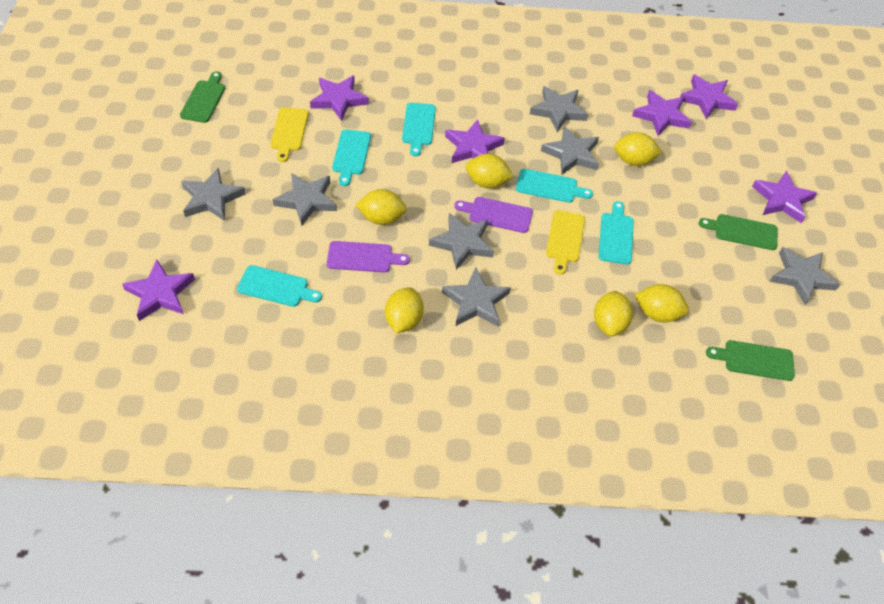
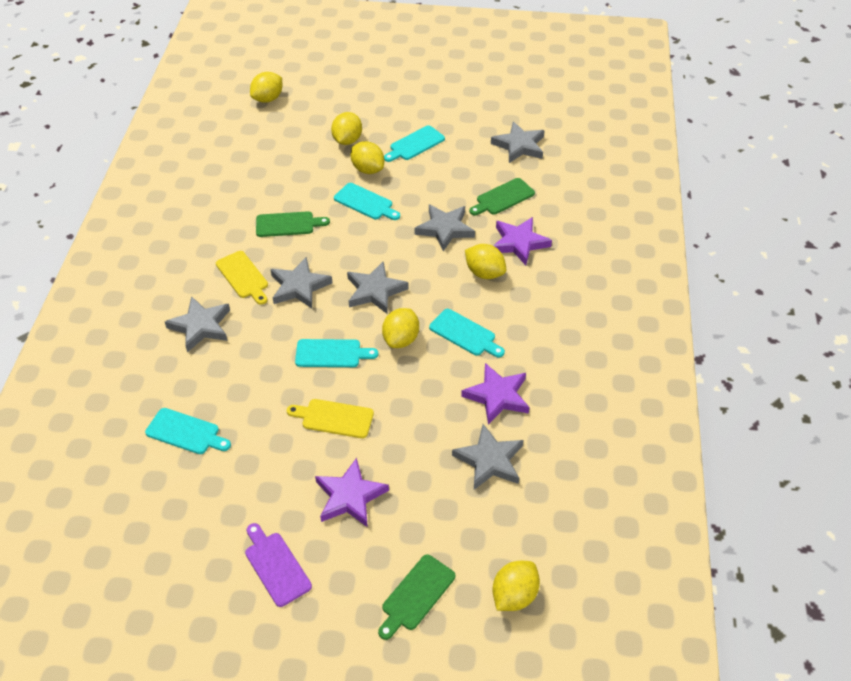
grey star: 7 -> 6
purple cutting board: 2 -> 1
purple star: 6 -> 3

